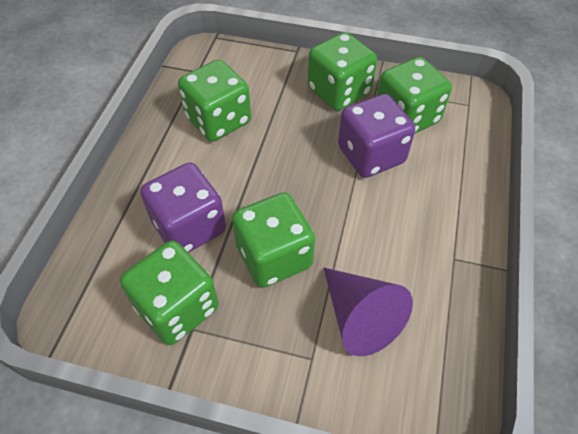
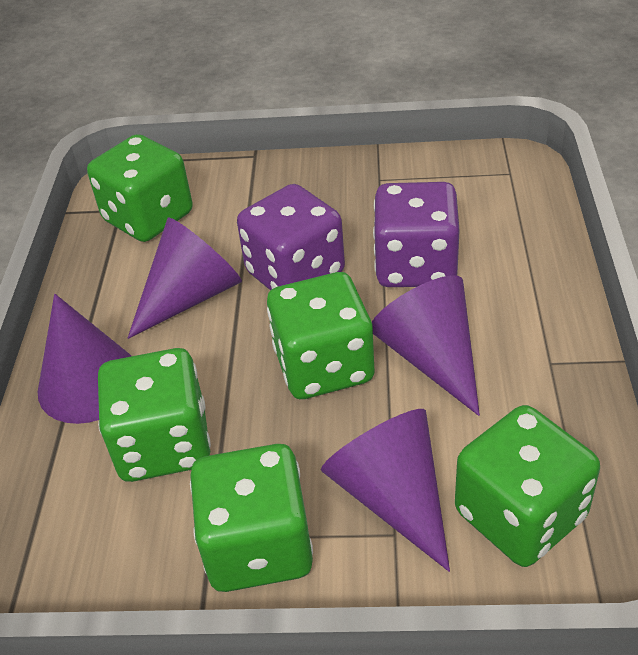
purple cone: 1 -> 4

